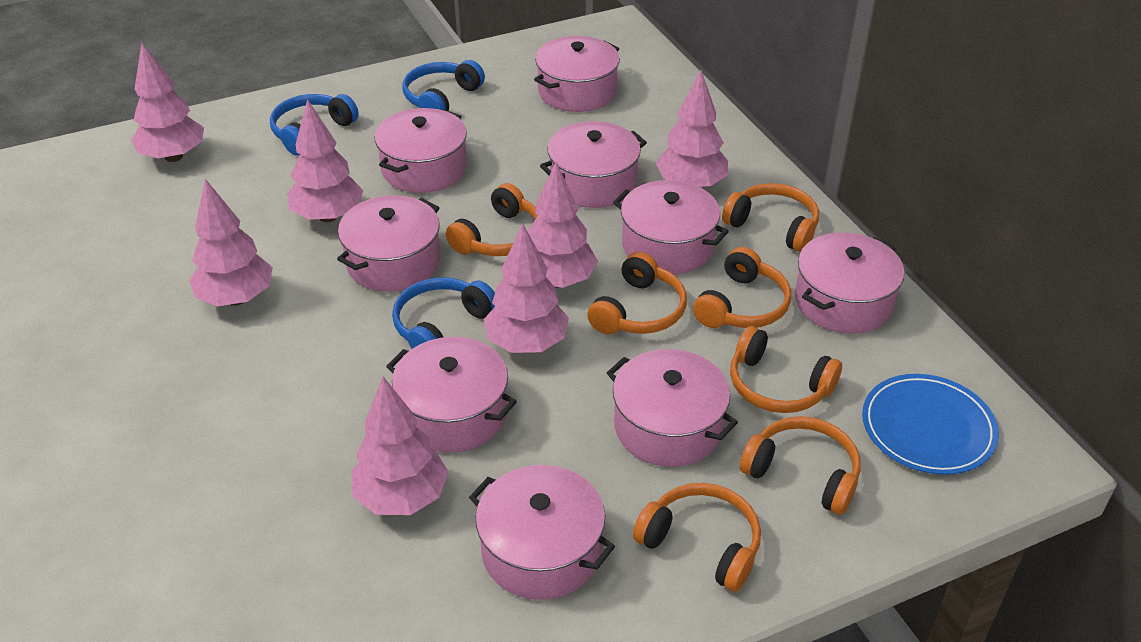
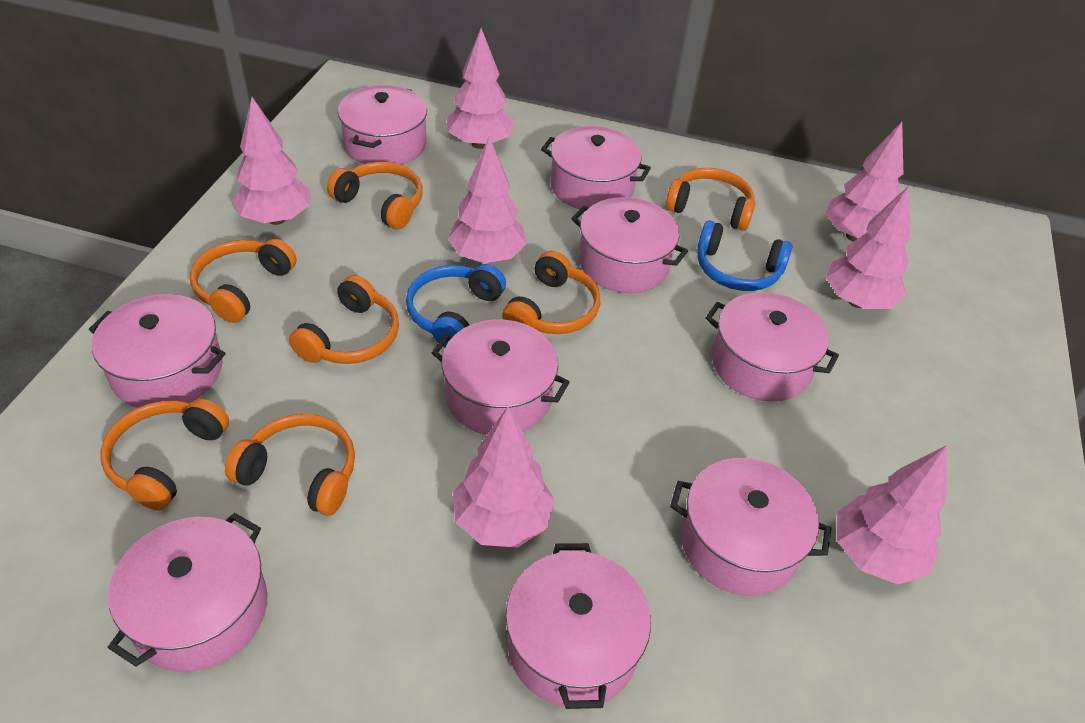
blue headphones: 3 -> 2
blue plate: 1 -> 0

